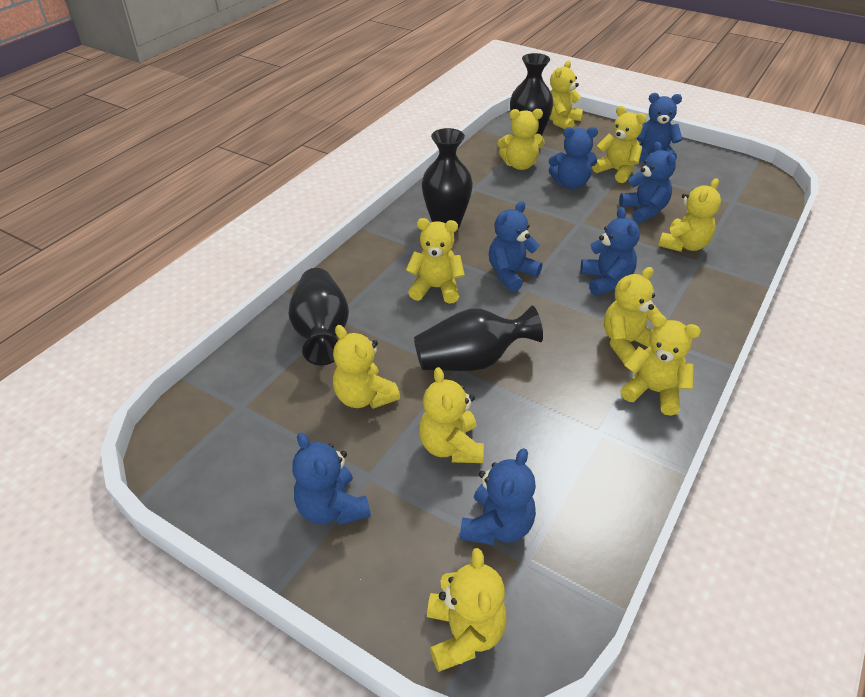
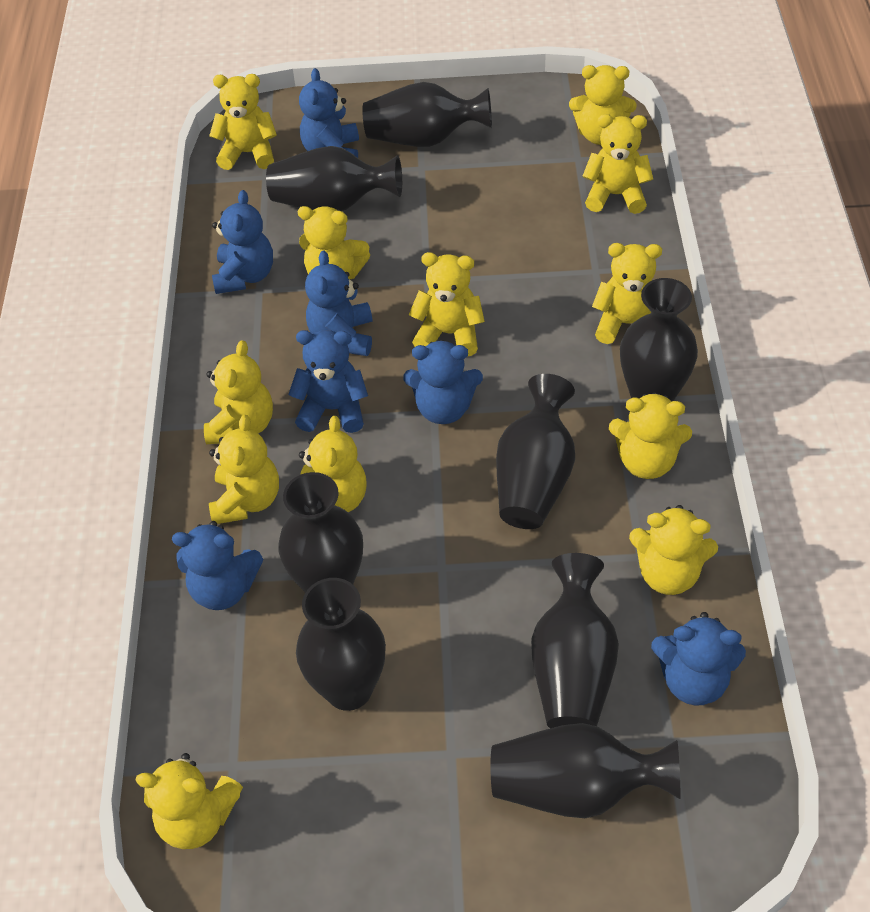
black vase: 4 -> 8
yellow teddy bear: 10 -> 12

